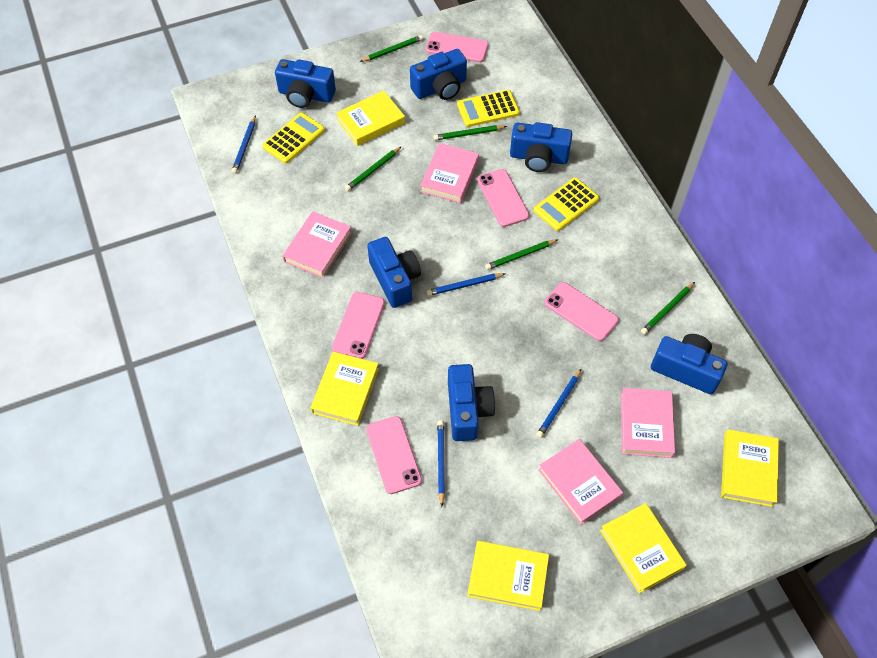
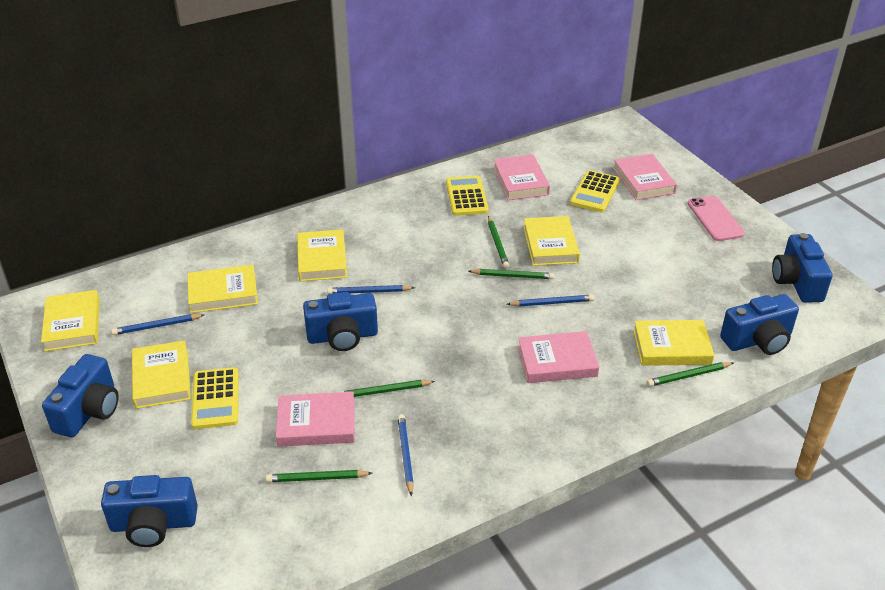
blue camera: 6 -> 5
pink phone: 5 -> 1
yellow book: 5 -> 6

